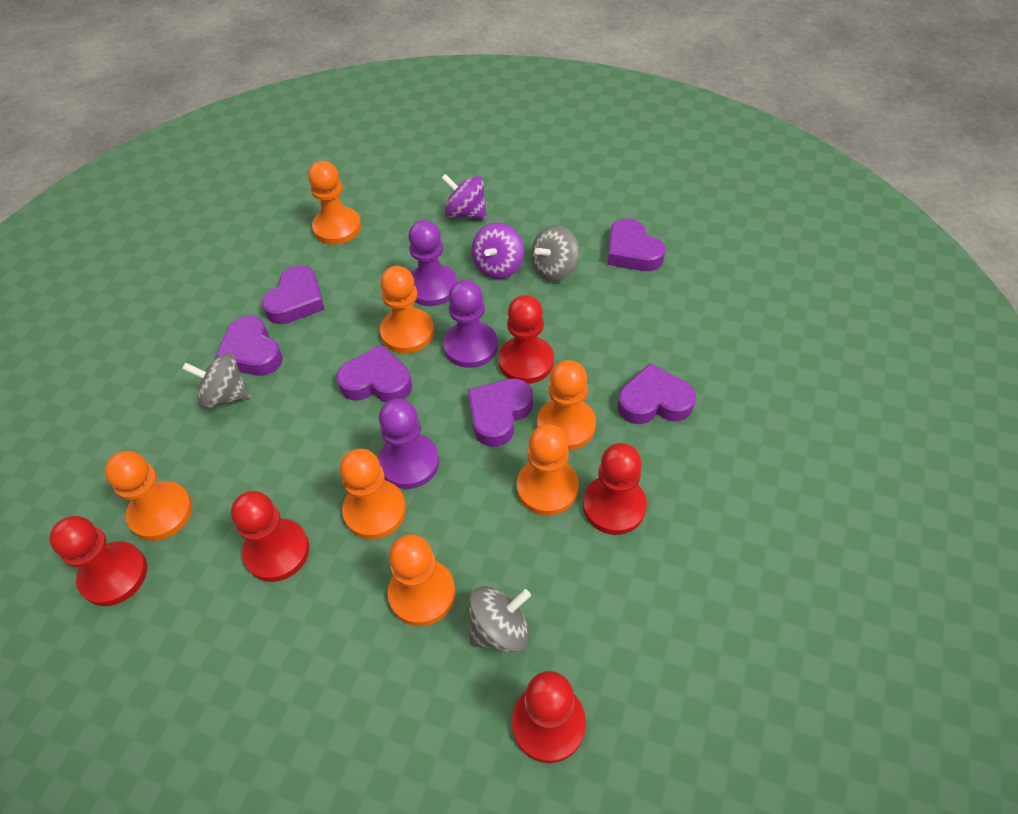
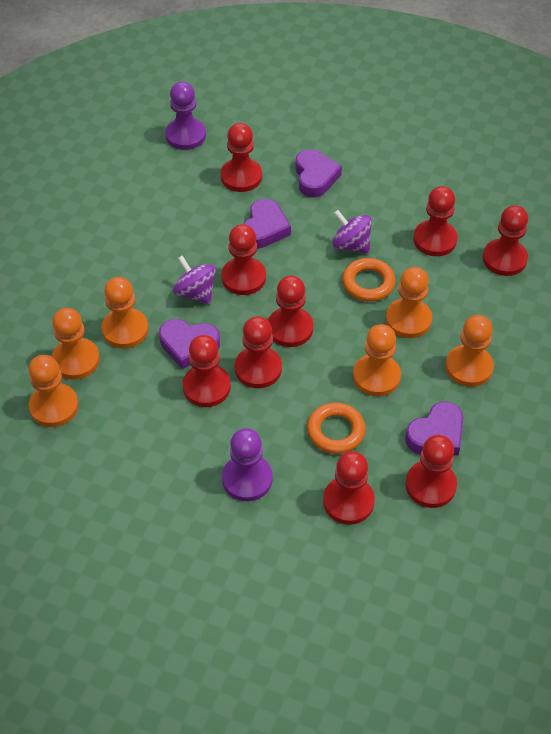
grey spinning top: 3 -> 0
orange pawn: 7 -> 6
orange ring: 0 -> 2
purple heart: 6 -> 4
purple pawn: 3 -> 2
red pawn: 5 -> 9

